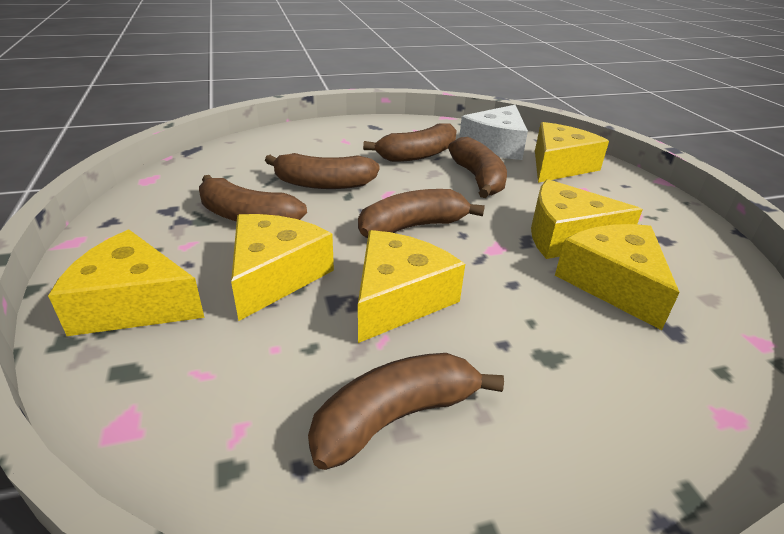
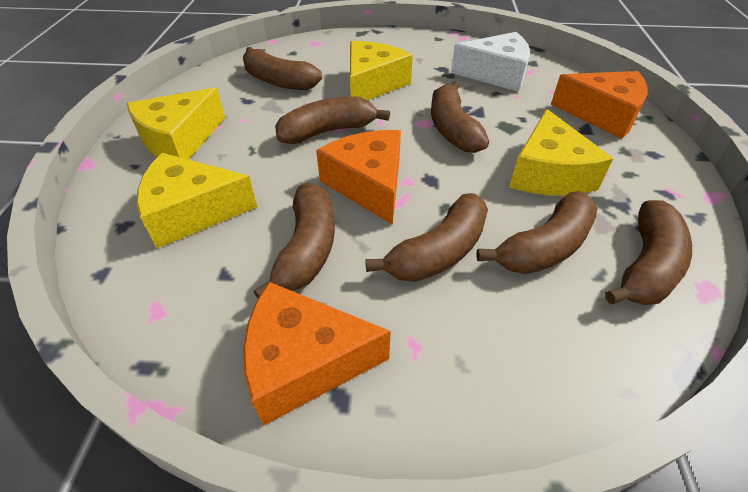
brown banana: 6 -> 7
orange cheese: 0 -> 3
yellow cheese: 6 -> 4

